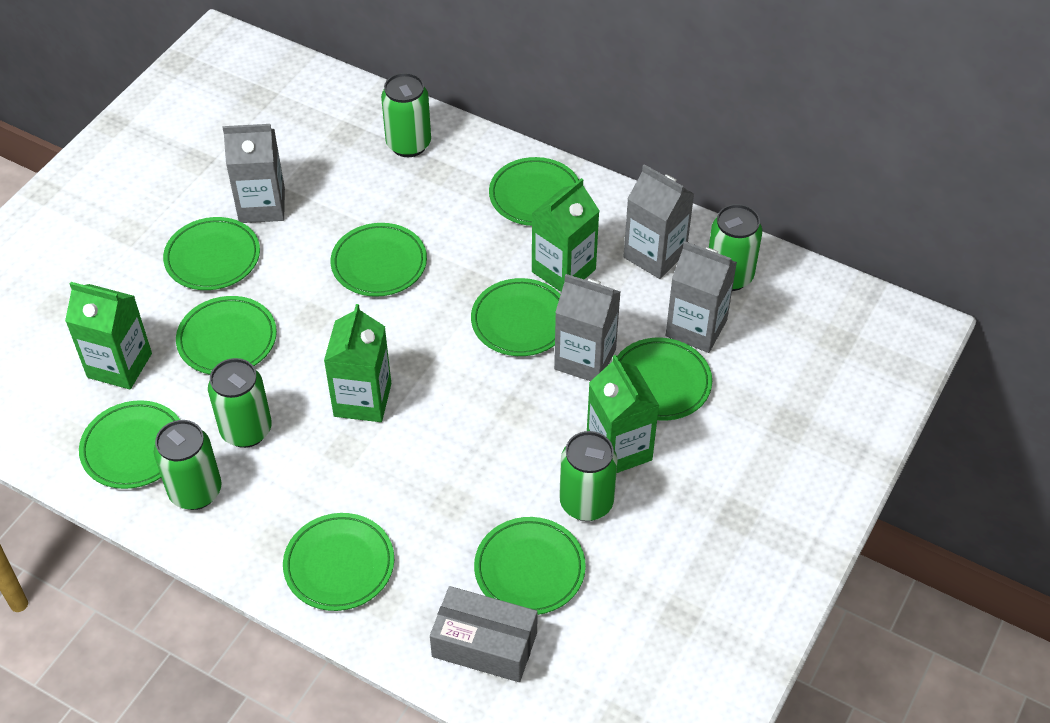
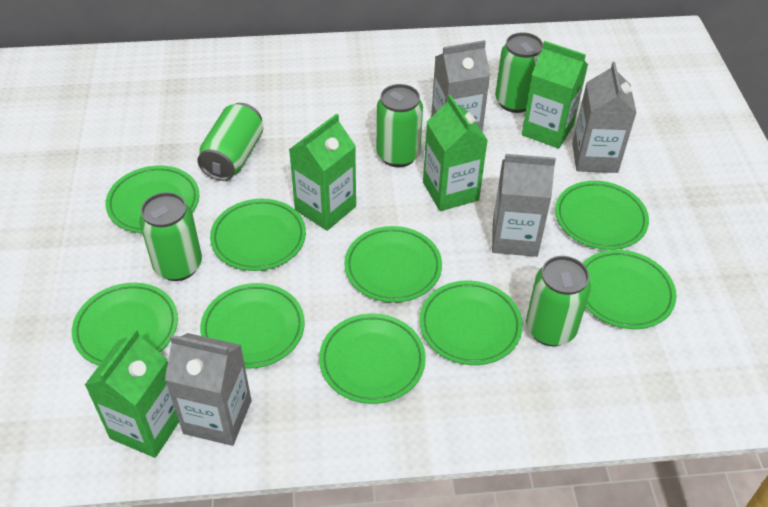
grey box: 1 -> 0

